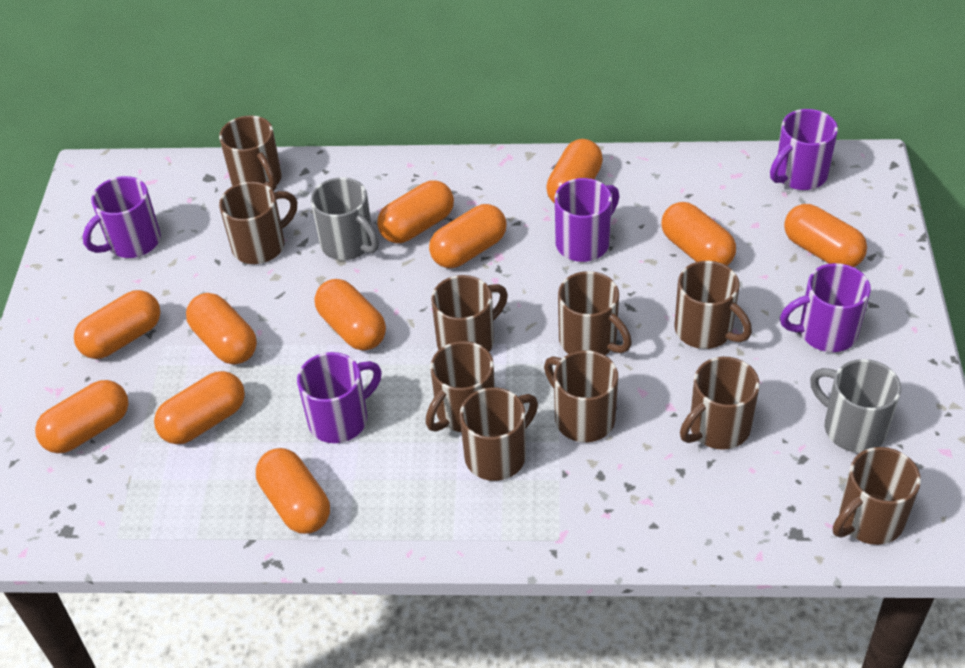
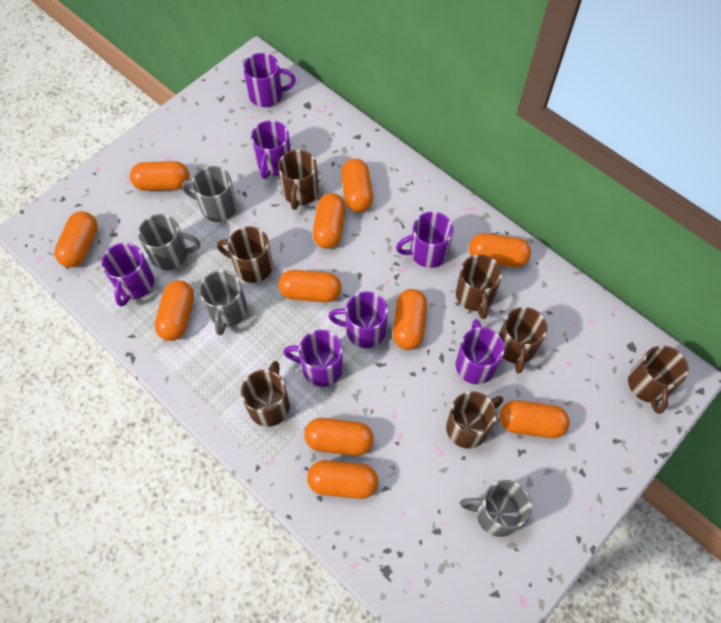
brown mug: 10 -> 7
grey mug: 2 -> 4
purple mug: 5 -> 7

